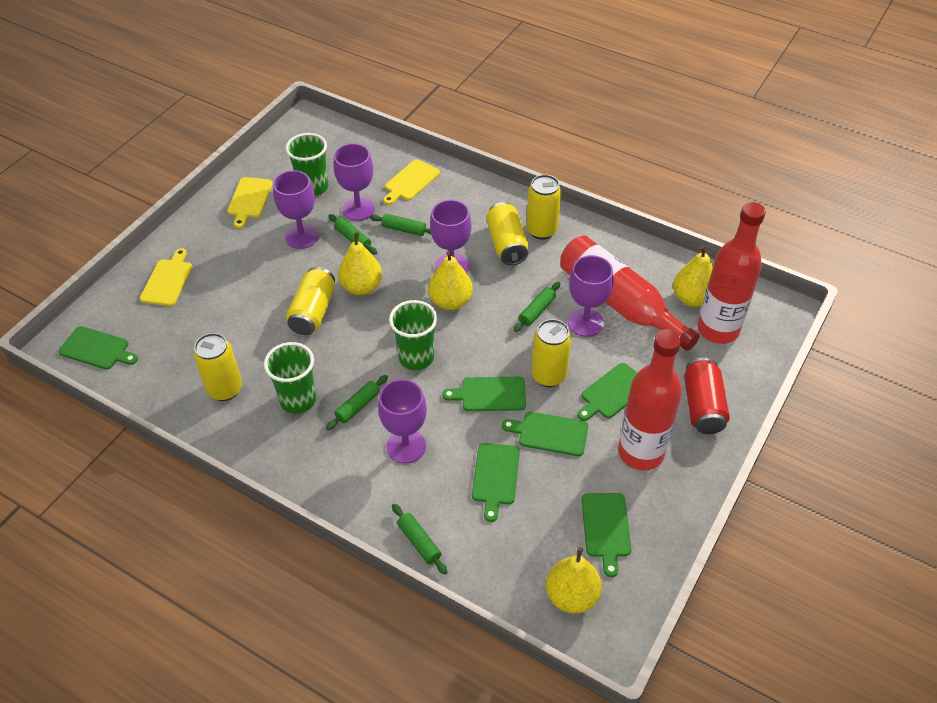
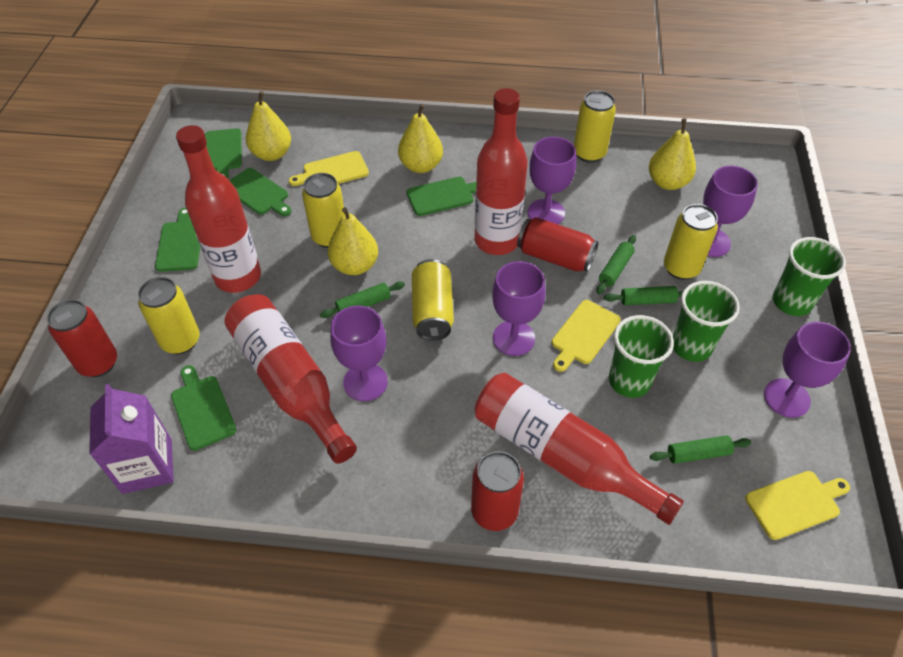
green cutting board: 6 -> 5
green rolling pin: 5 -> 4
purple carton: 0 -> 1
red bottle: 3 -> 4
red can: 1 -> 3

